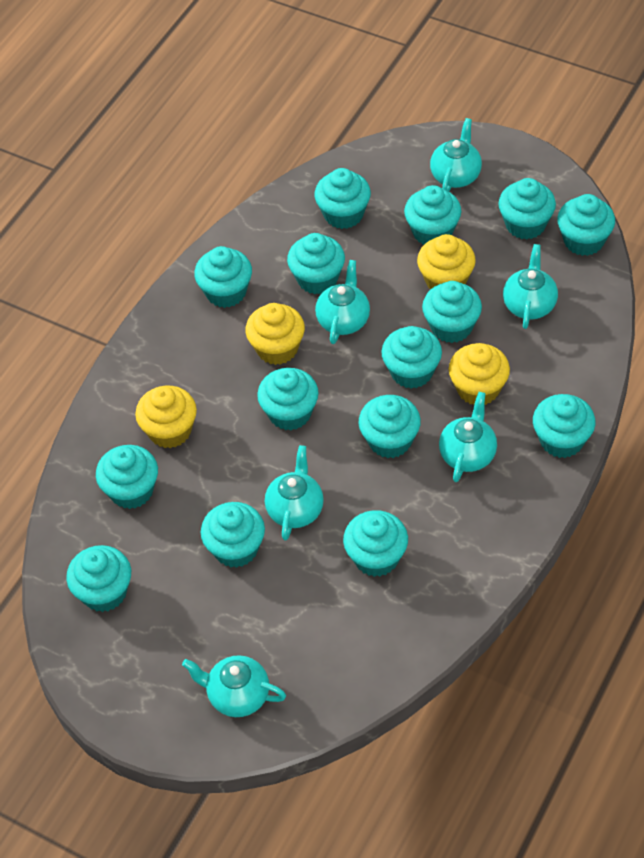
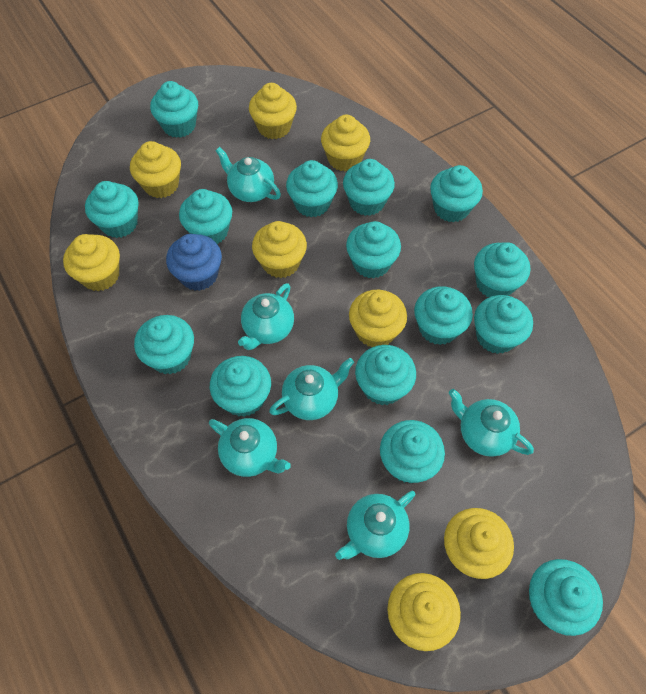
blue cupcake: 0 -> 1
yellow cupcake: 4 -> 8

